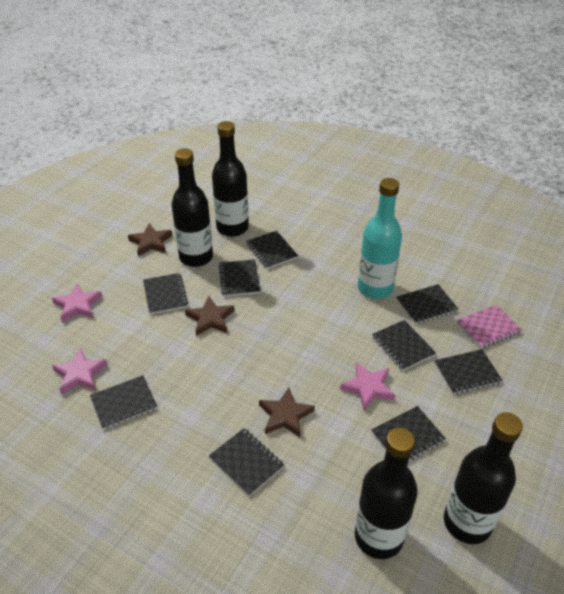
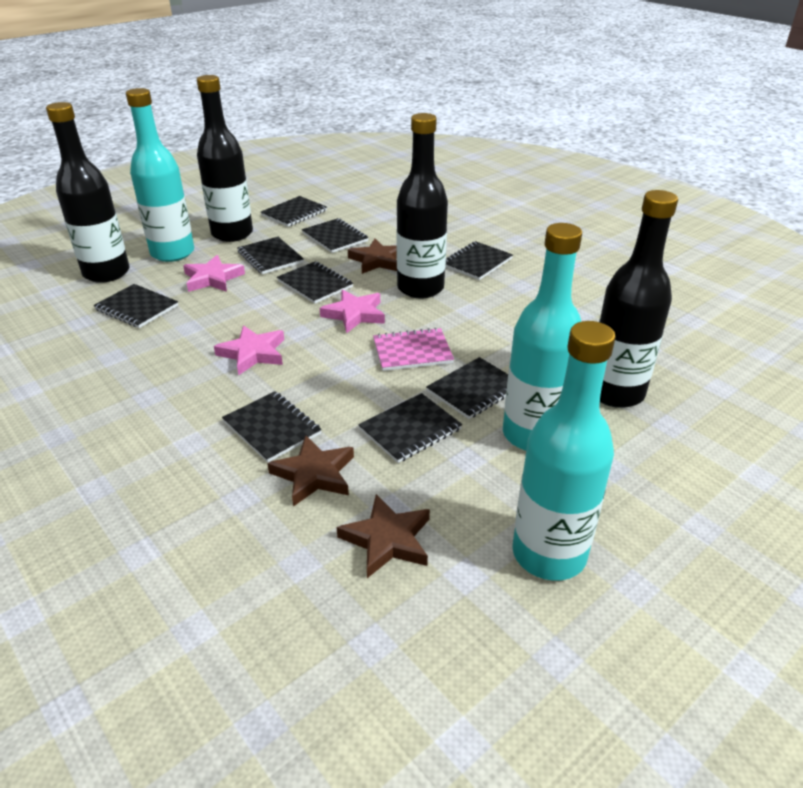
turquoise bottle: 1 -> 3

